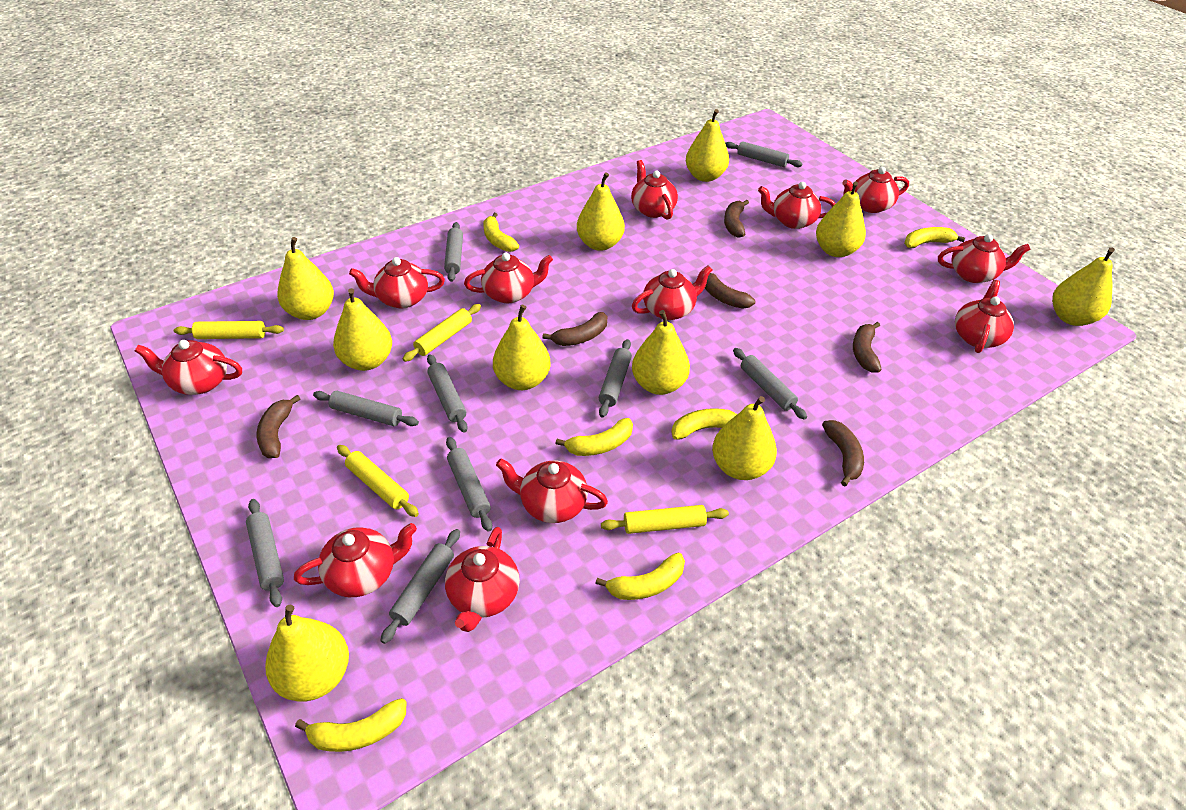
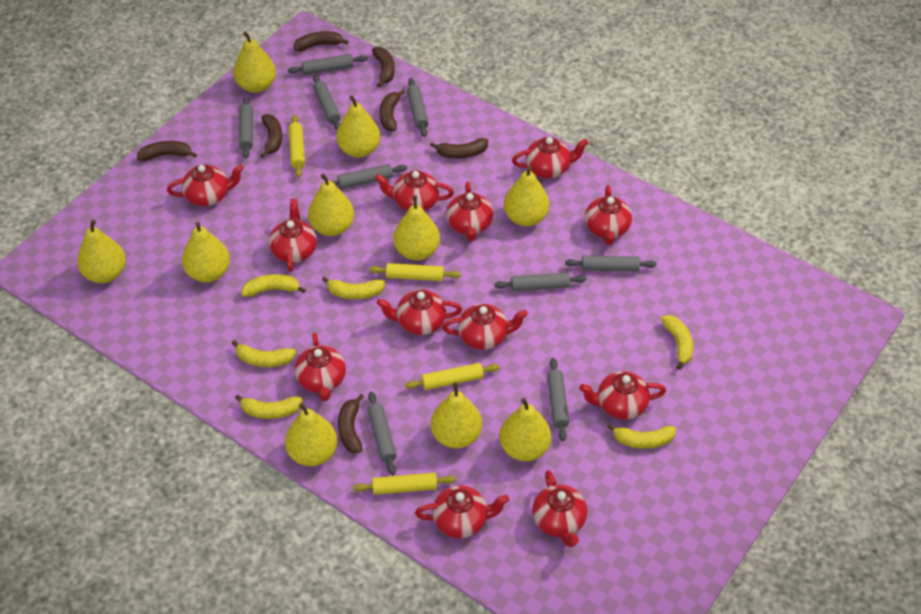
brown banana: 6 -> 7

